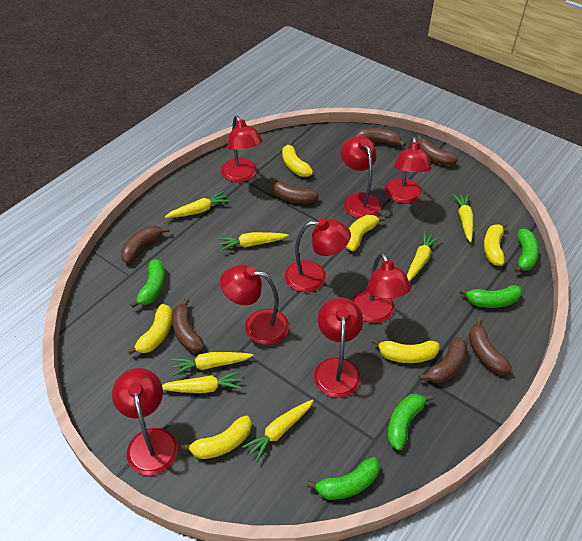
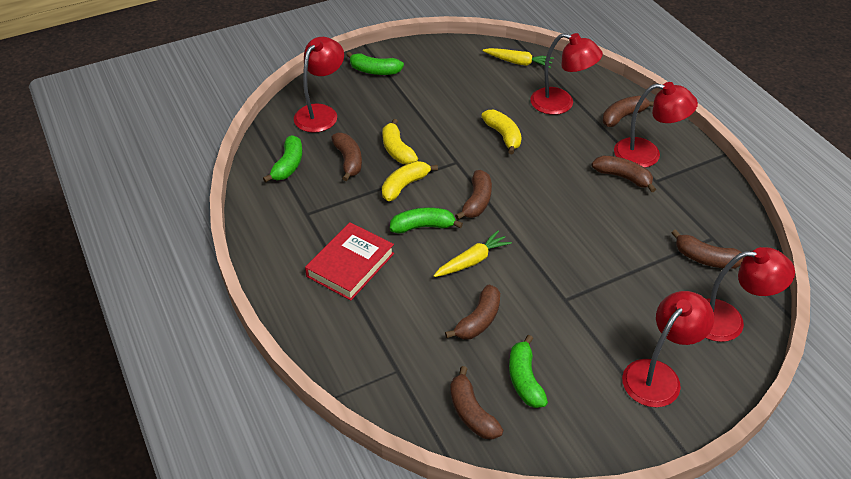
green banana: 5 -> 4
red book: 0 -> 1
red lamp: 8 -> 5
yellow banana: 6 -> 3
yellow carrot: 7 -> 2

